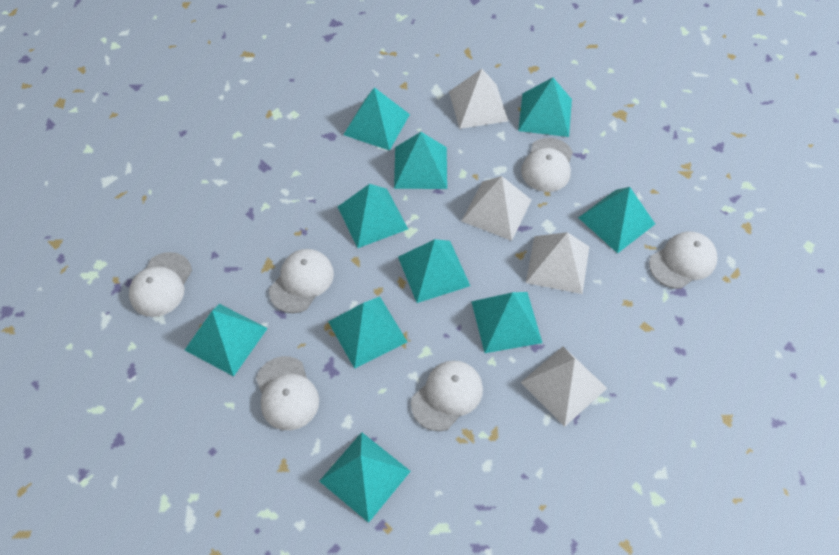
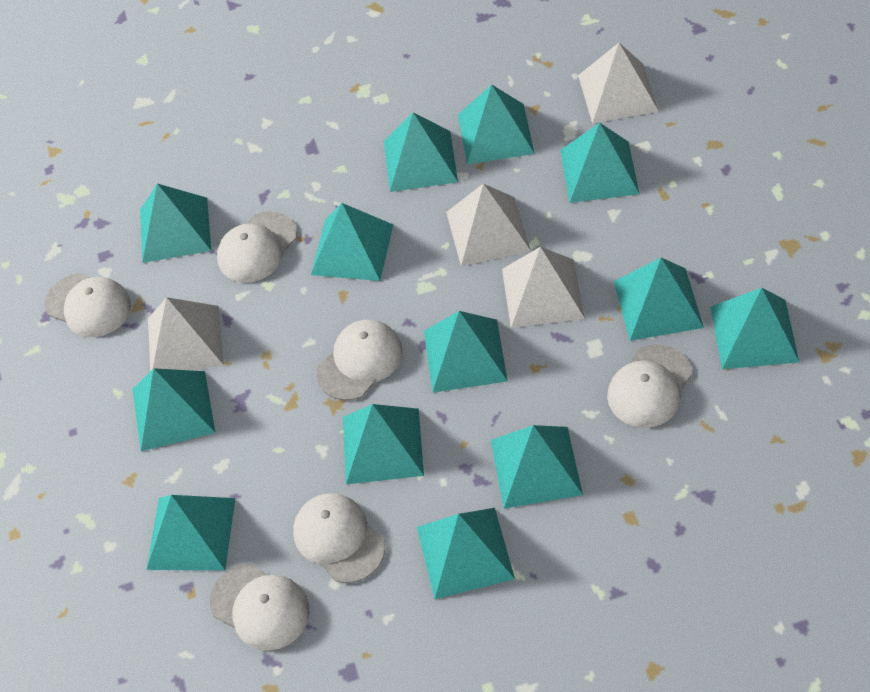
turquoise pyramid: 10 -> 13

